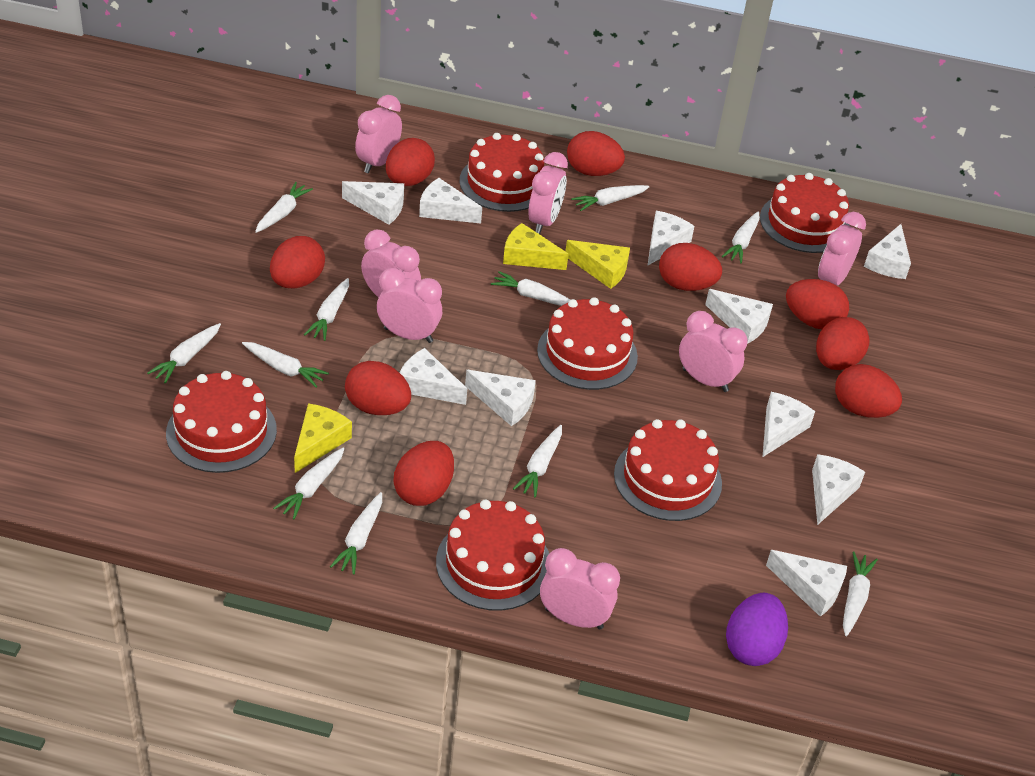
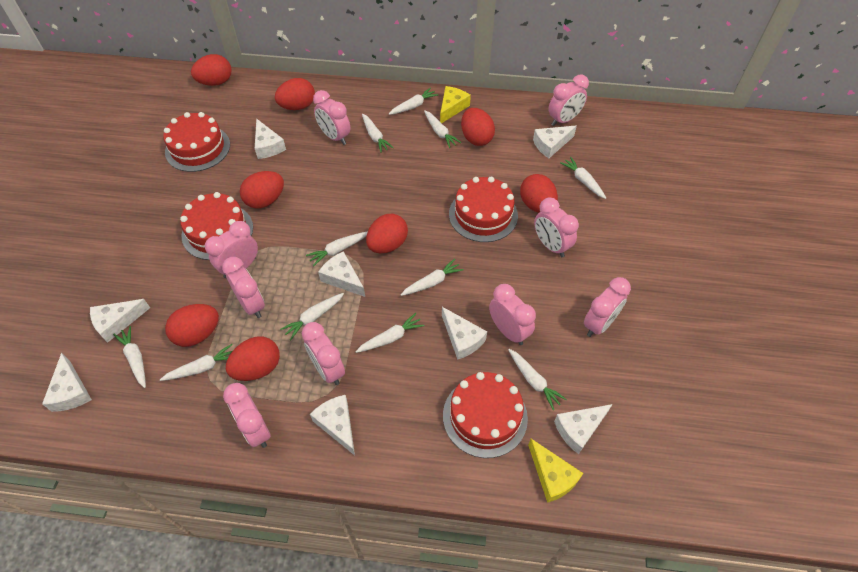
pink clock: 7 -> 9
purple egg: 1 -> 0
red cake: 6 -> 4
red egg: 9 -> 8
white cheese: 10 -> 8
yellow cheese: 3 -> 2

